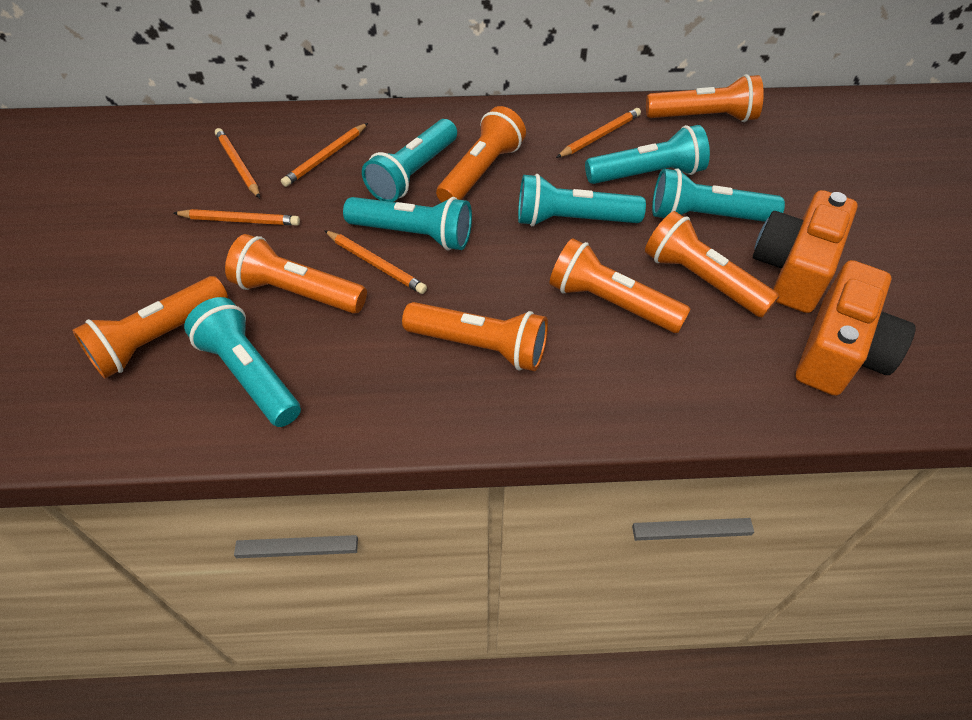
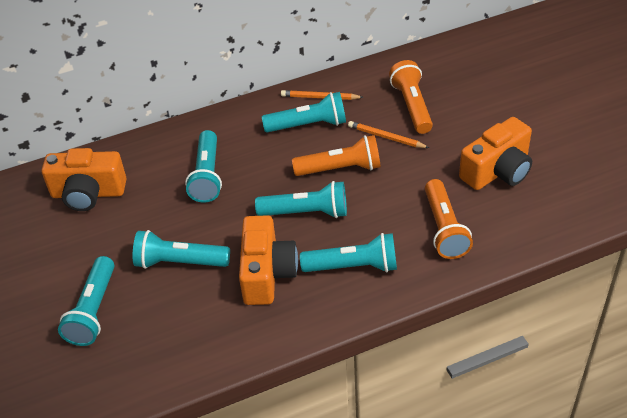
orange camera: 2 -> 3
orange flashlight: 7 -> 3
orange pencil: 5 -> 2

